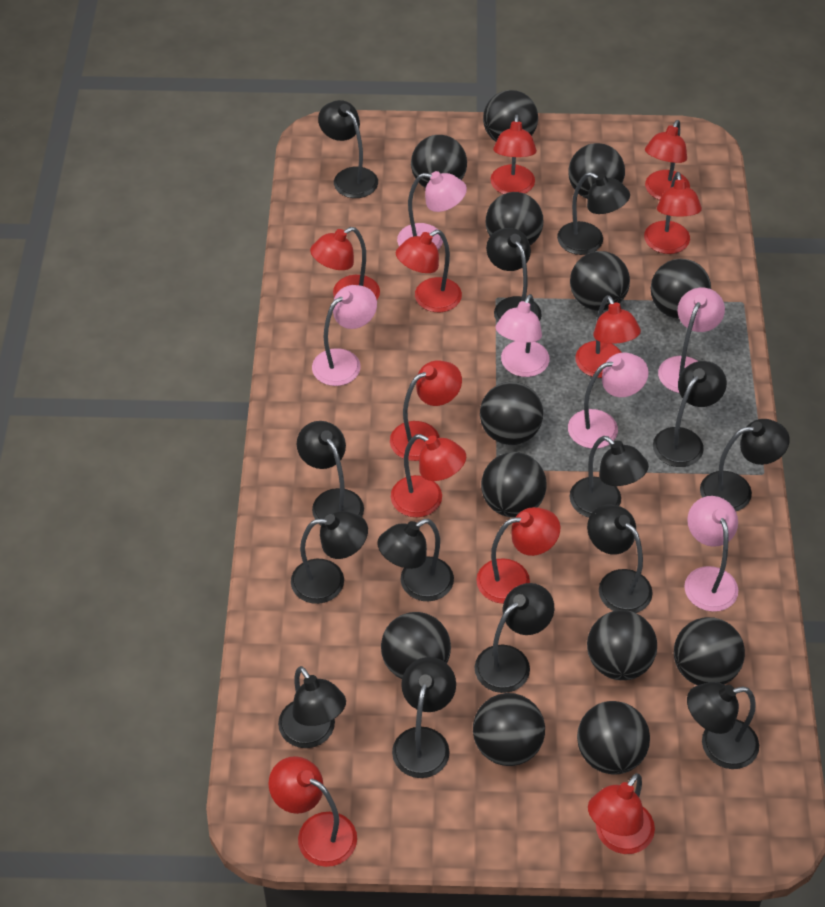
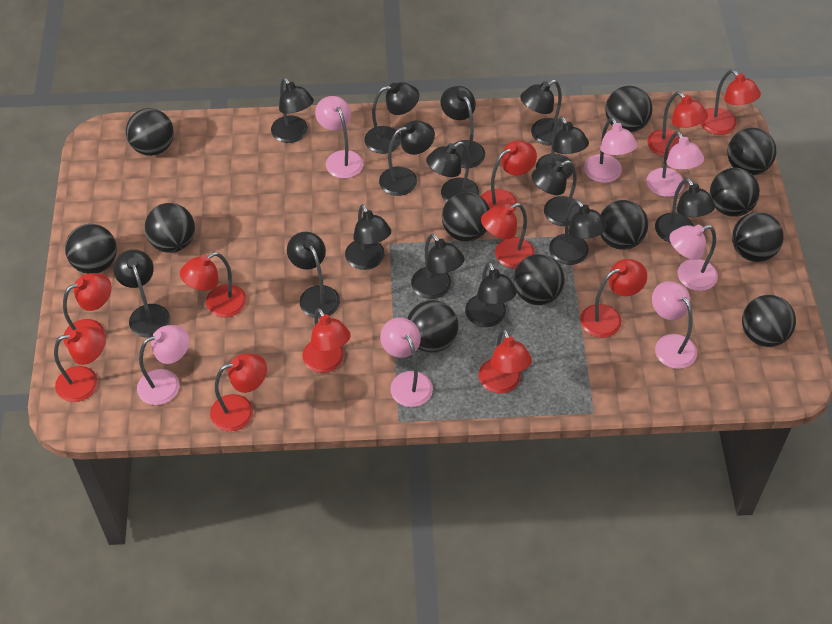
black ball: 13 -> 12
black lamp: 14 -> 15
pink lamp: 6 -> 7

